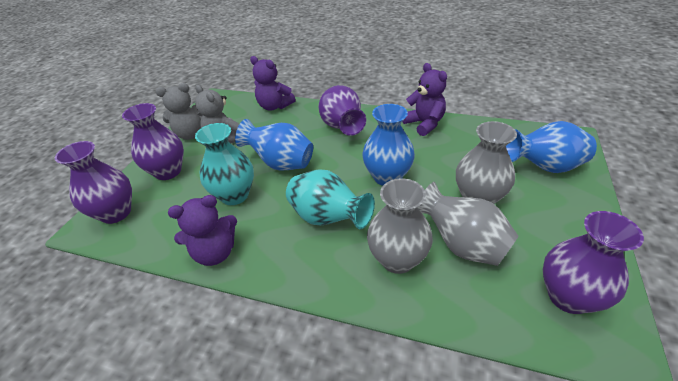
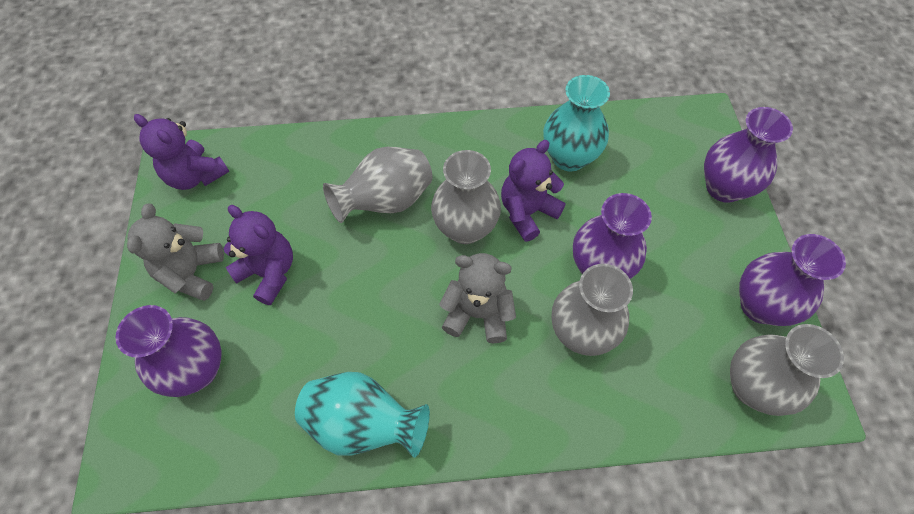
blue vase: 3 -> 0
grey vase: 3 -> 4

